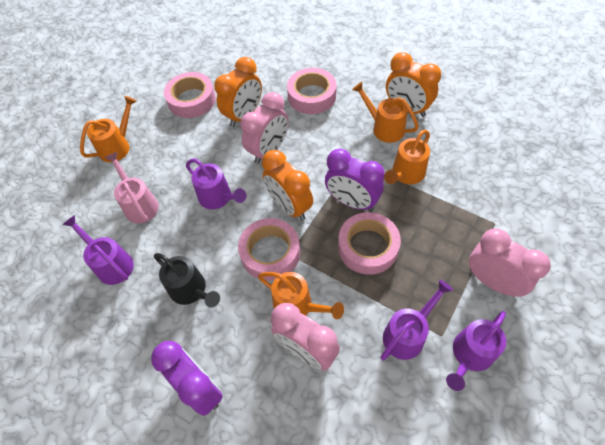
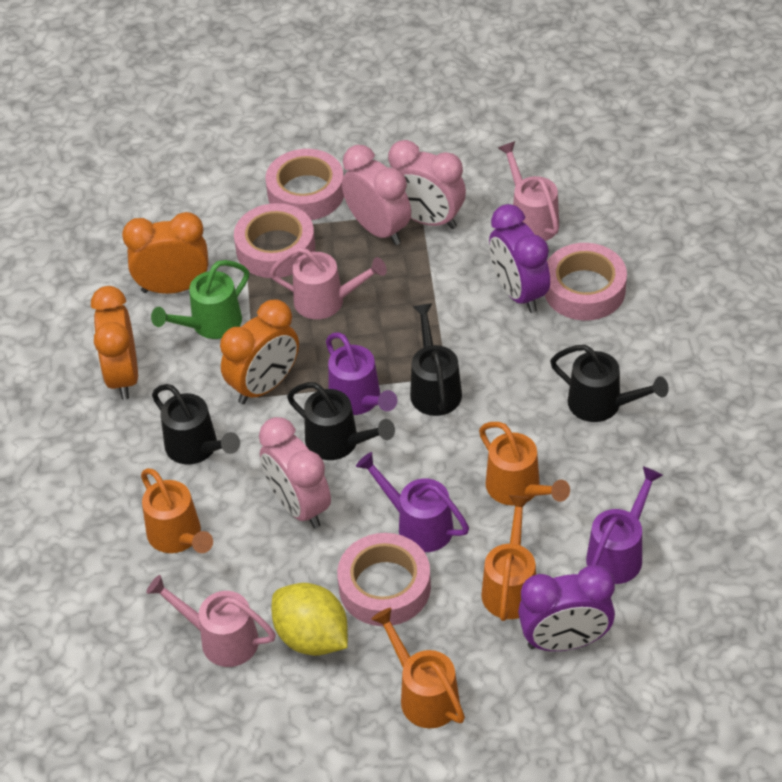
black watering can: 1 -> 4
green watering can: 0 -> 1
pink watering can: 1 -> 3
purple watering can: 4 -> 3
yellow lemon: 0 -> 1

